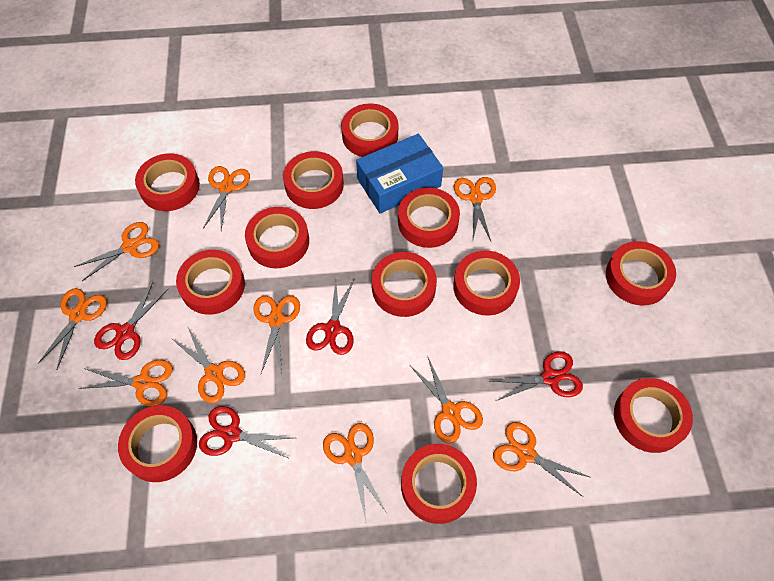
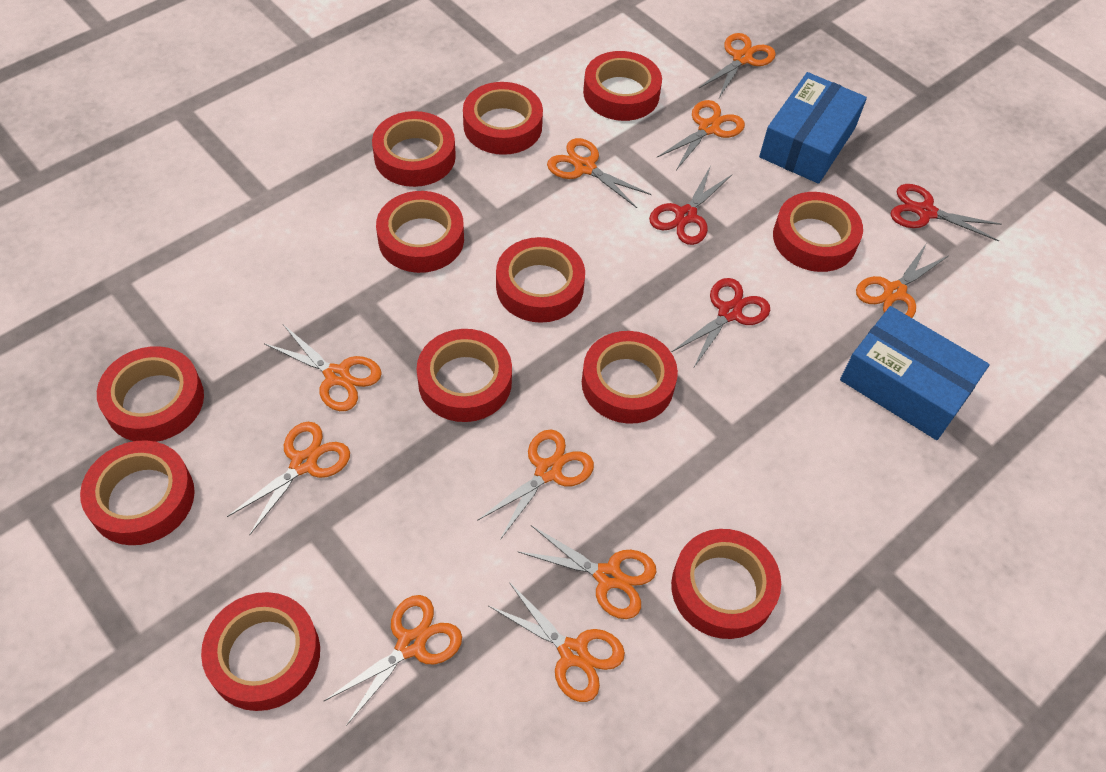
blue box: 1 -> 2
red scissors: 4 -> 3

